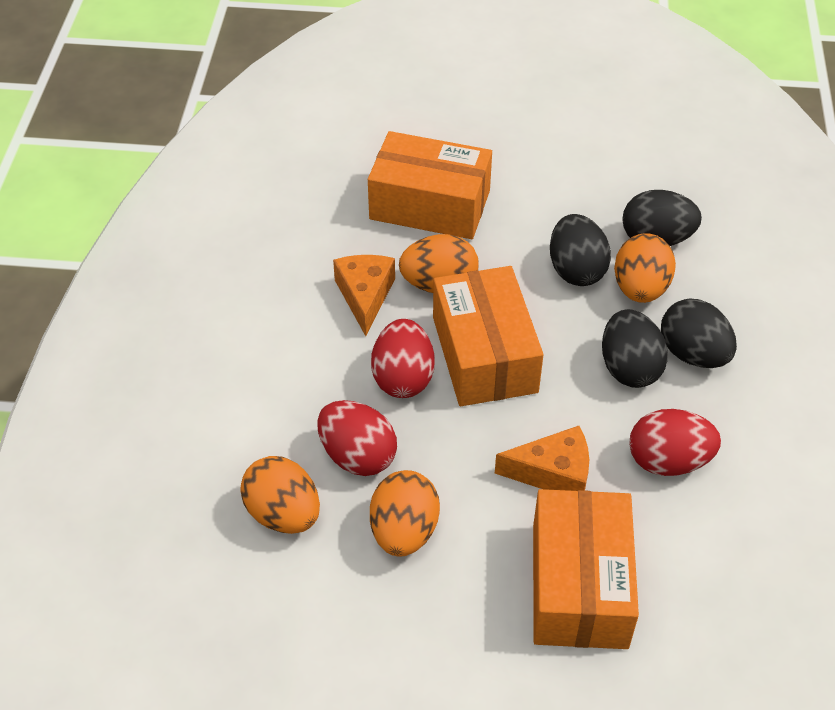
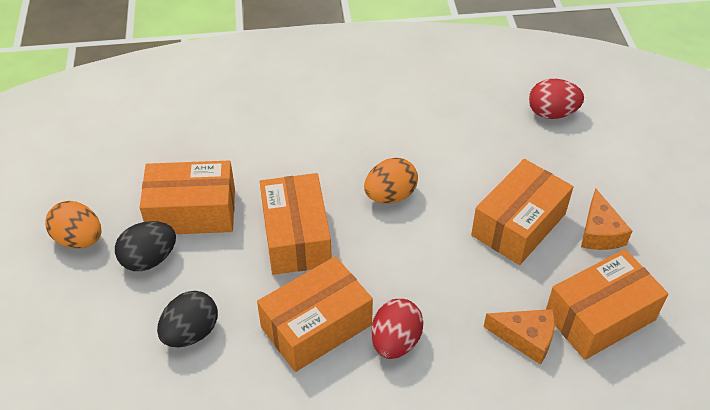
black egg: 4 -> 2
orange box: 3 -> 5
orange egg: 4 -> 2
red egg: 3 -> 2

